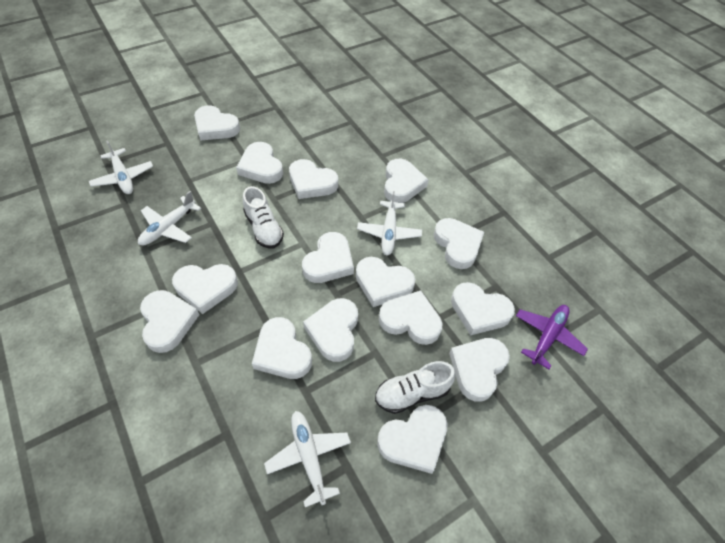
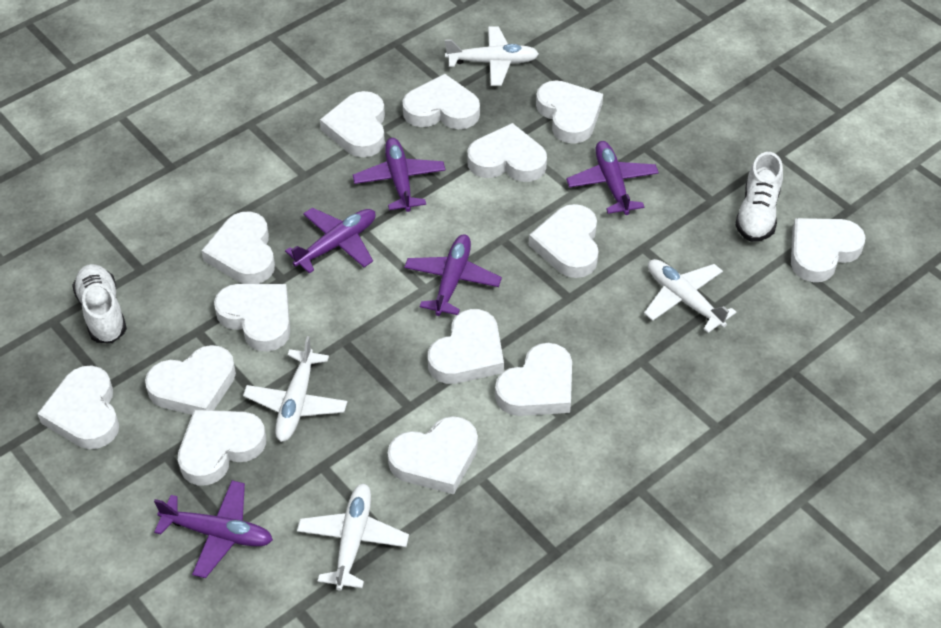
purple plane: 1 -> 5
white heart: 15 -> 14

